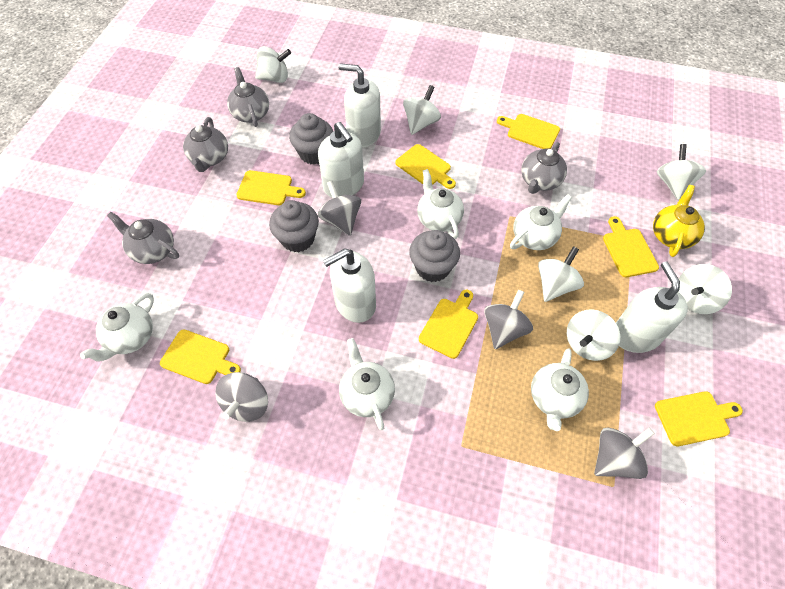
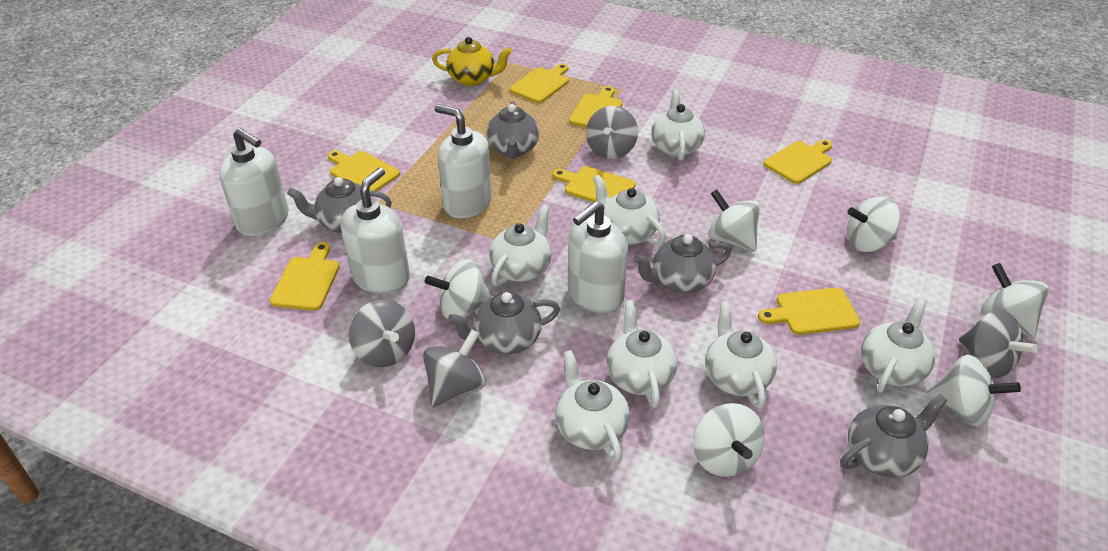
grey cupcake: 3 -> 0
grey teapot: 4 -> 5
white teapot: 5 -> 7

